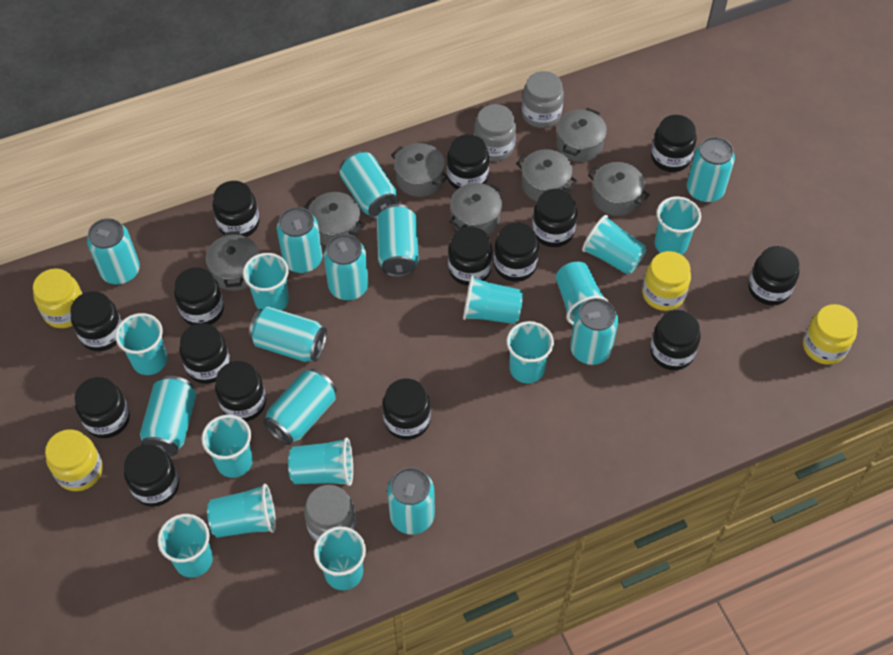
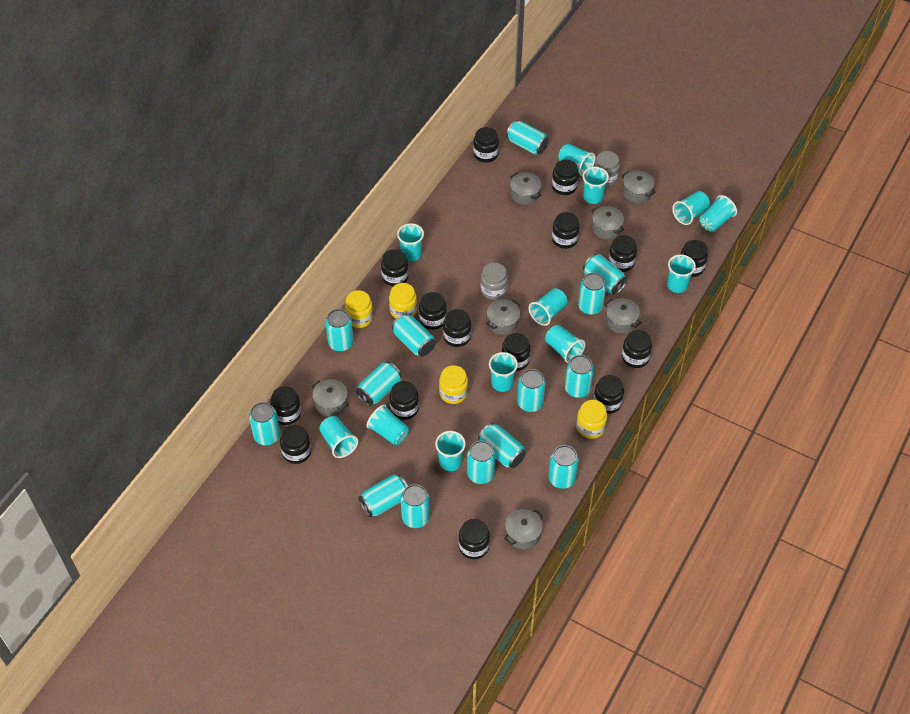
grey jar: 3 -> 2
turquoise can: 11 -> 14

